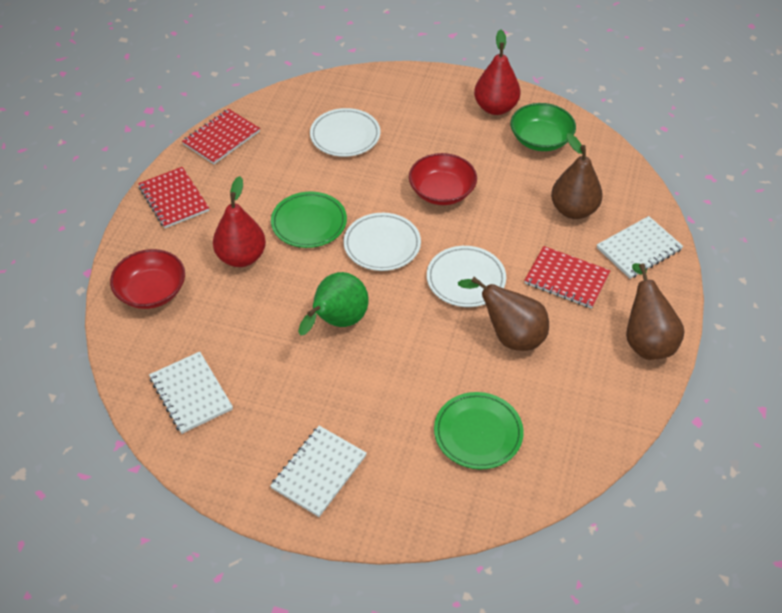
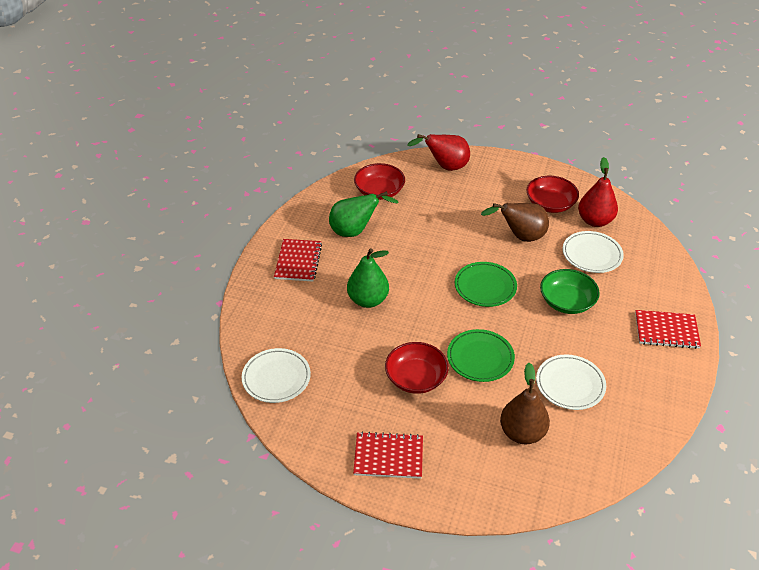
brown pear: 3 -> 2
green pear: 1 -> 2
red bowl: 2 -> 3
white notebook: 3 -> 0

